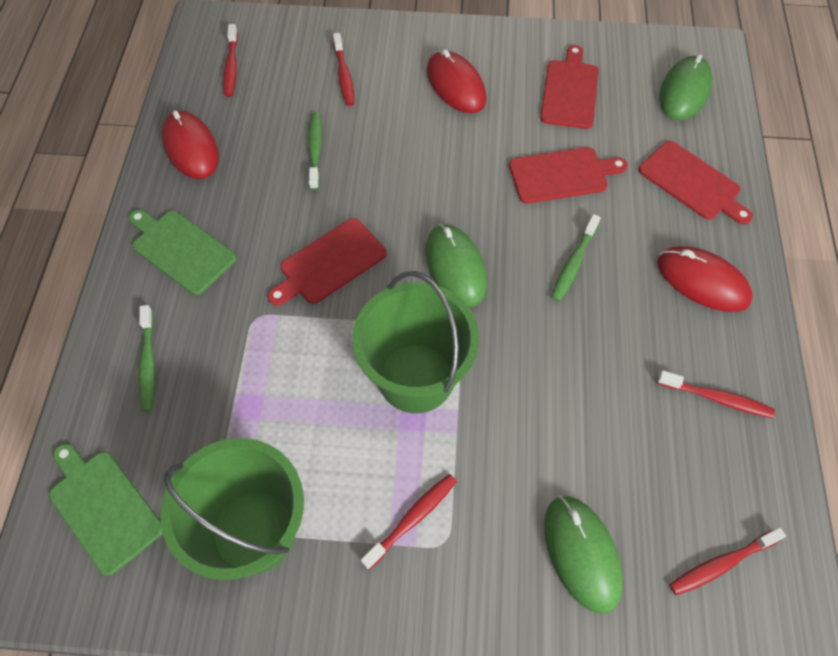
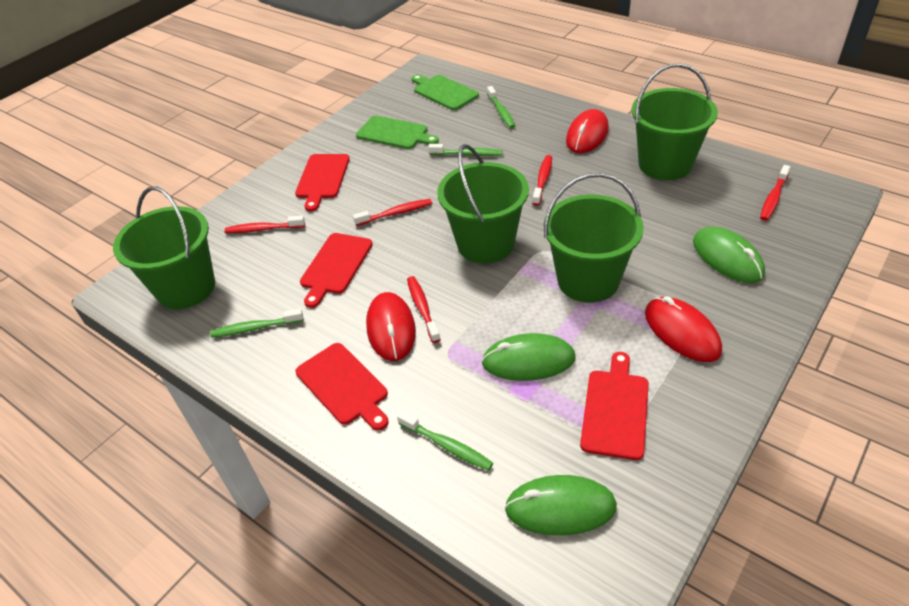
green bucket: 2 -> 4
green toothbrush: 3 -> 4

